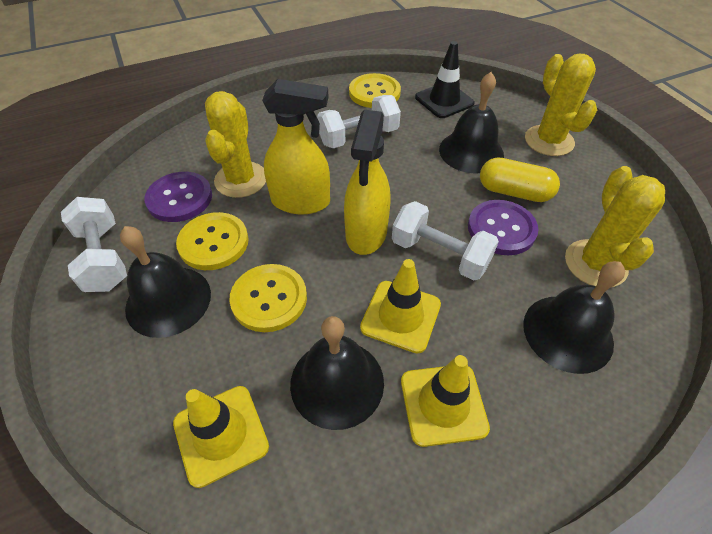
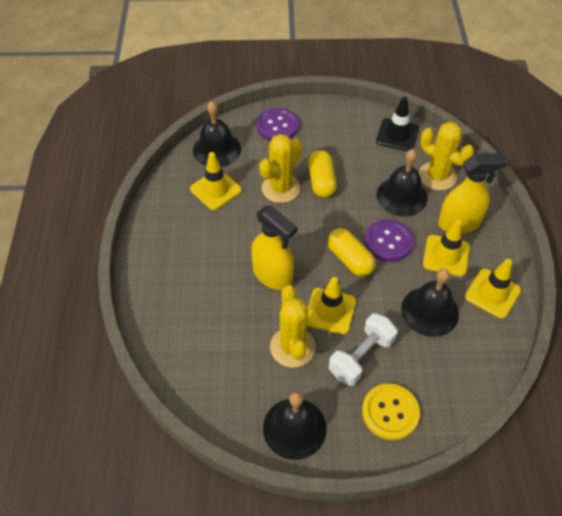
white dumbbell: 3 -> 1
yellow button: 3 -> 1
yellow capsule: 1 -> 2
yellow traffic cone: 3 -> 4

